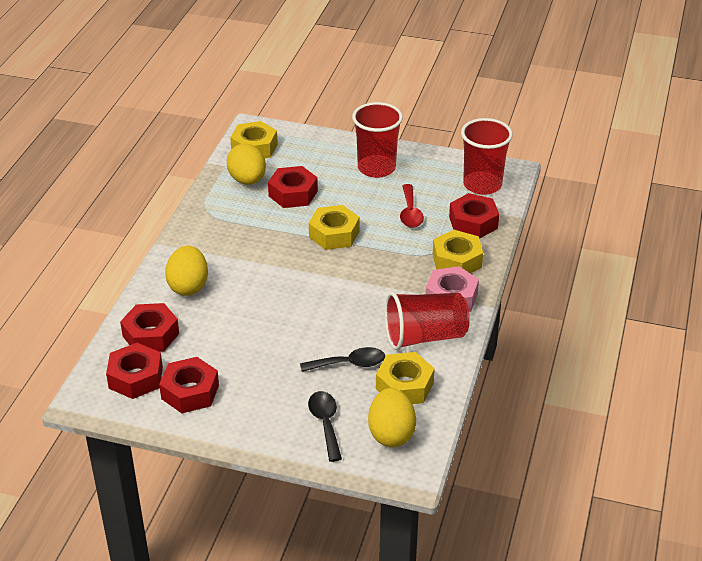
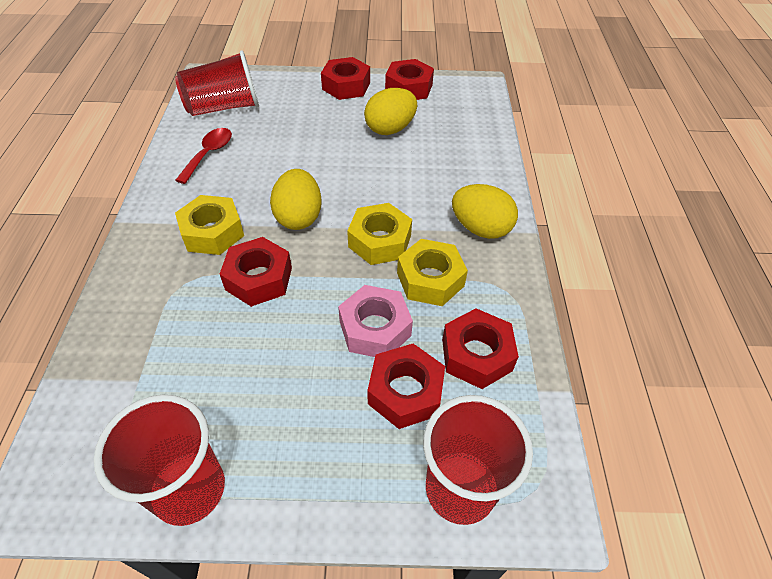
black spoon: 2 -> 0
yellow nut: 4 -> 3

